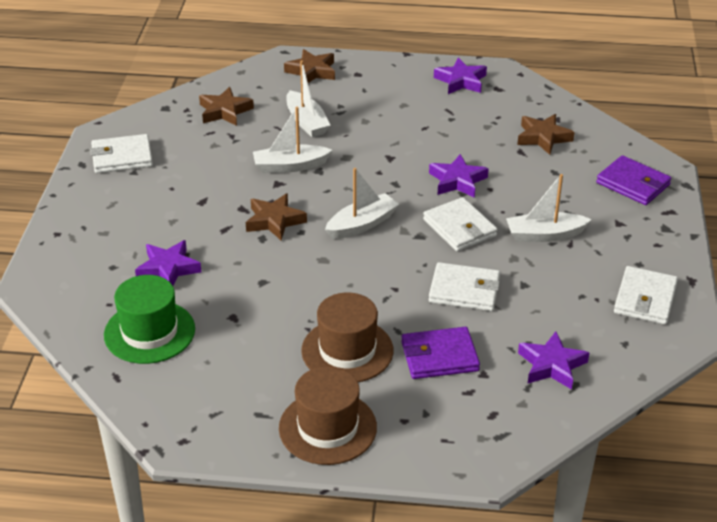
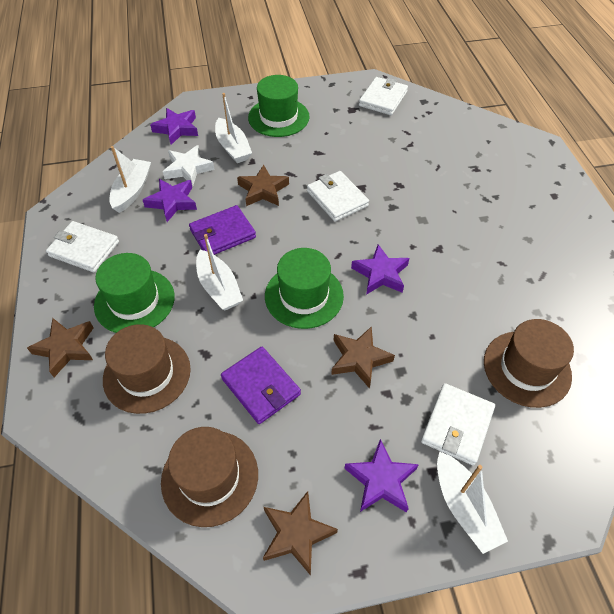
brown hat: 2 -> 3
green hat: 1 -> 3
white star: 0 -> 1

